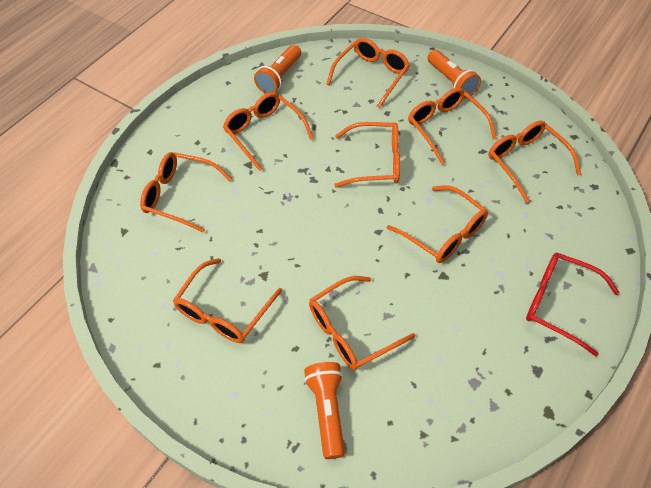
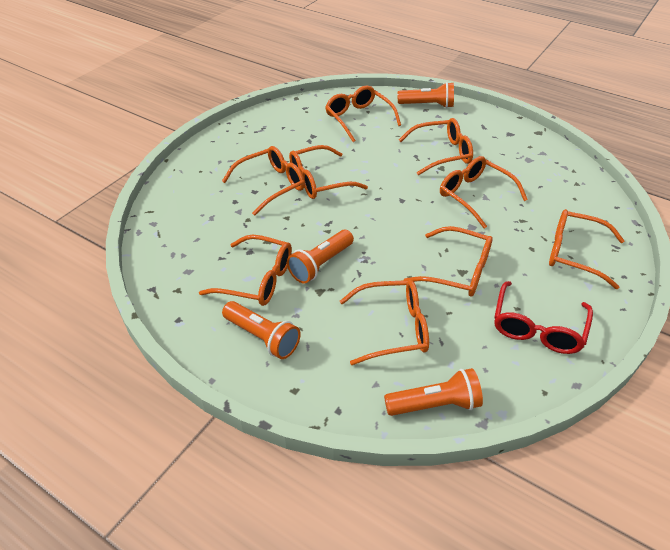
orange flashlight: 3 -> 4

